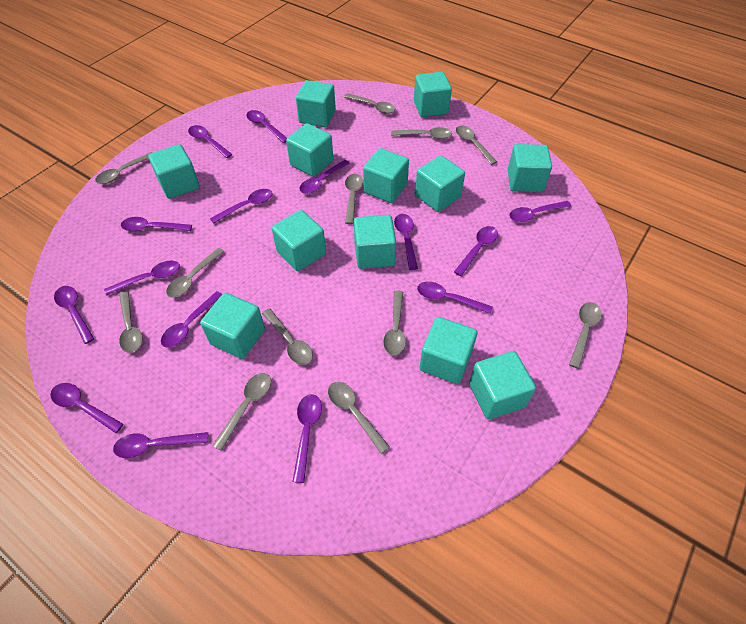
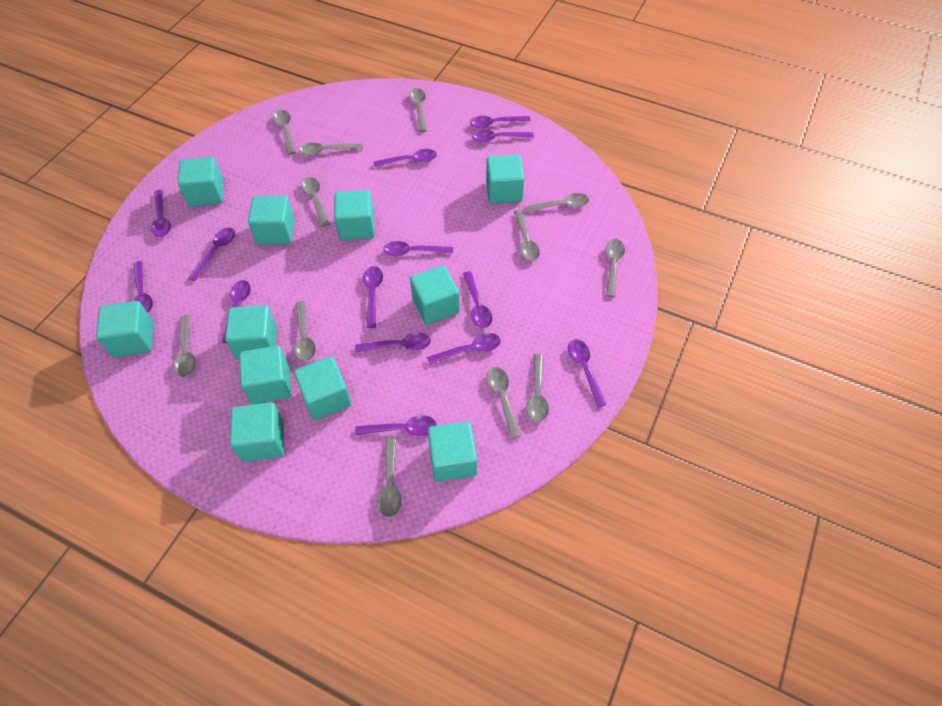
purple spoon: 15 -> 14
turquoise cube: 12 -> 11

